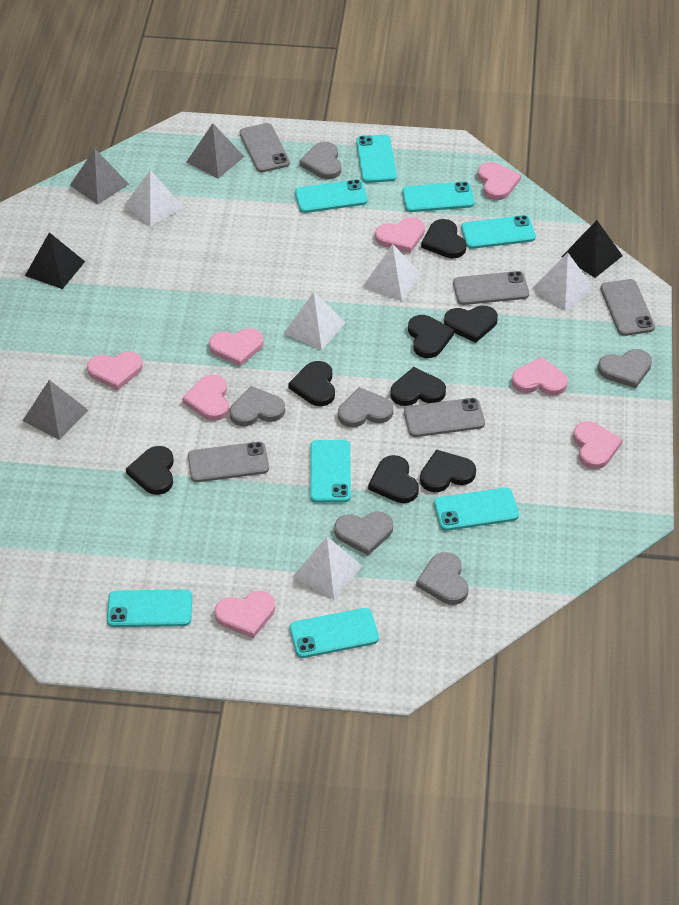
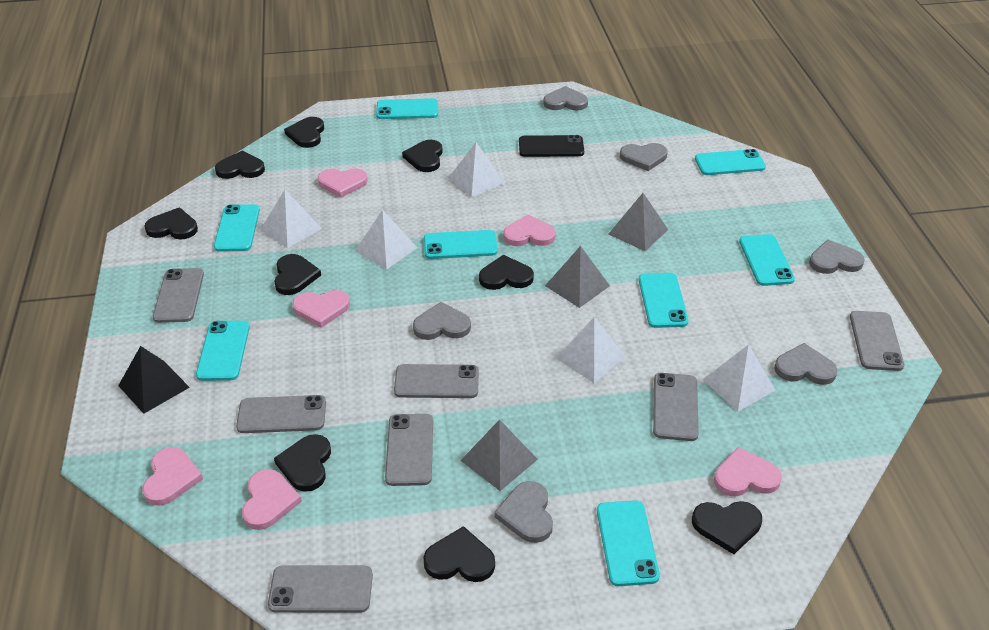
black heart: 8 -> 9
black phone: 0 -> 1
black pyramid: 2 -> 1
grey phone: 5 -> 7
pink heart: 8 -> 6

